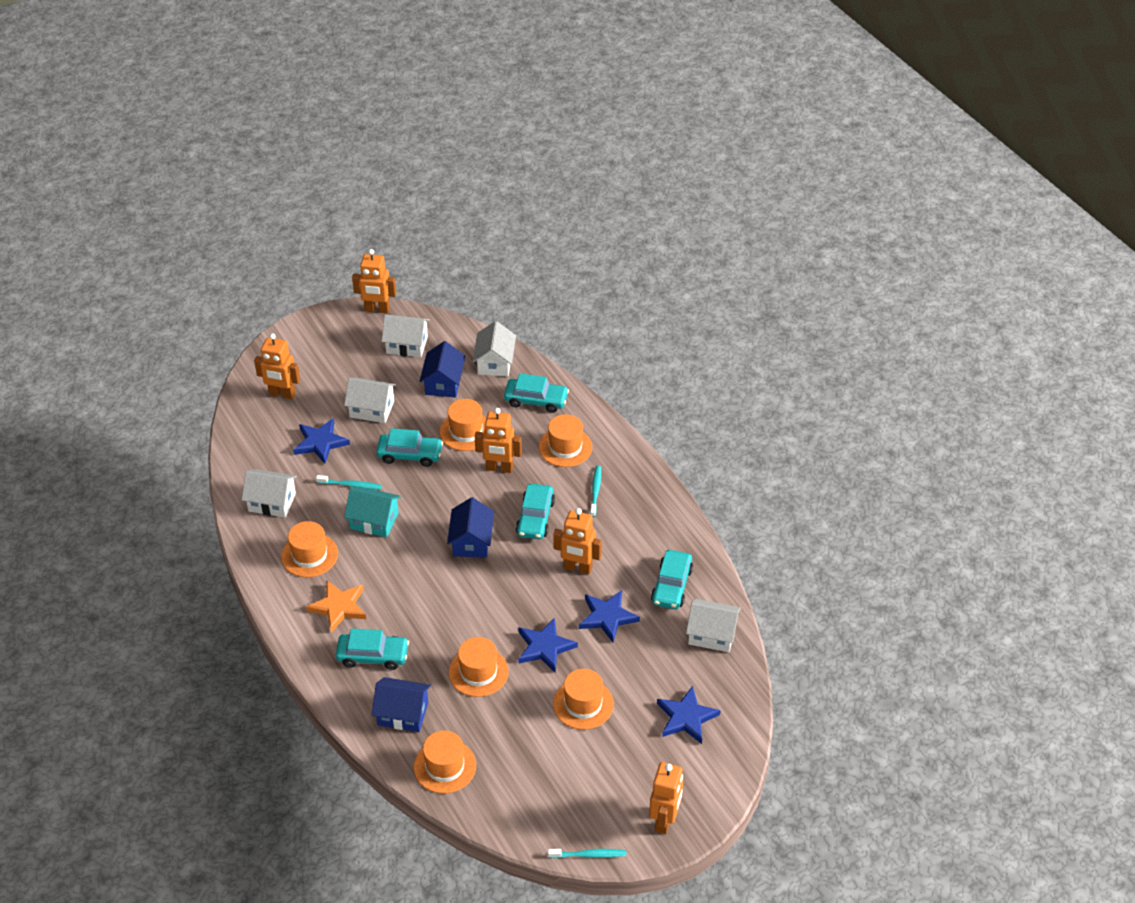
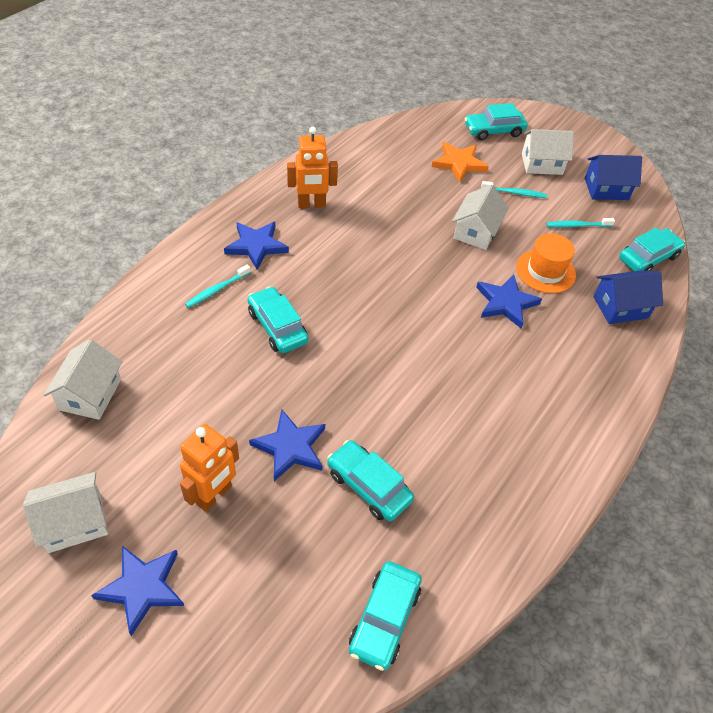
blue house: 3 -> 2
orange hat: 6 -> 1
orange robot: 5 -> 2
turquoise house: 1 -> 0
white house: 5 -> 4

